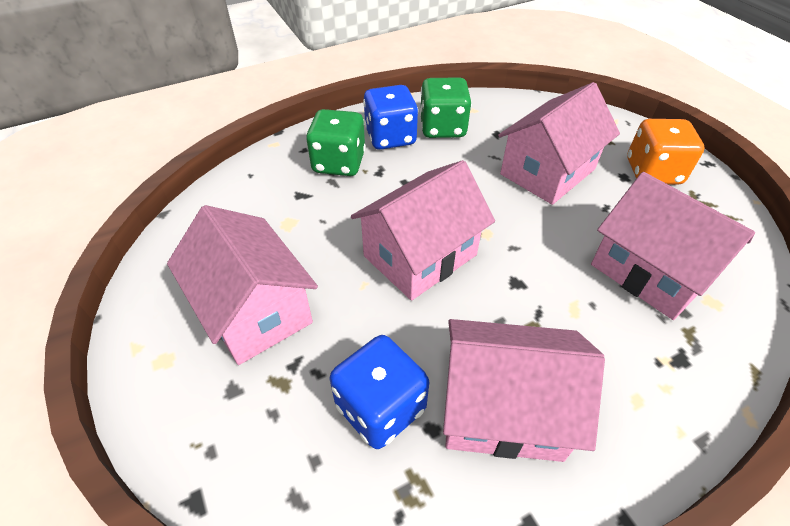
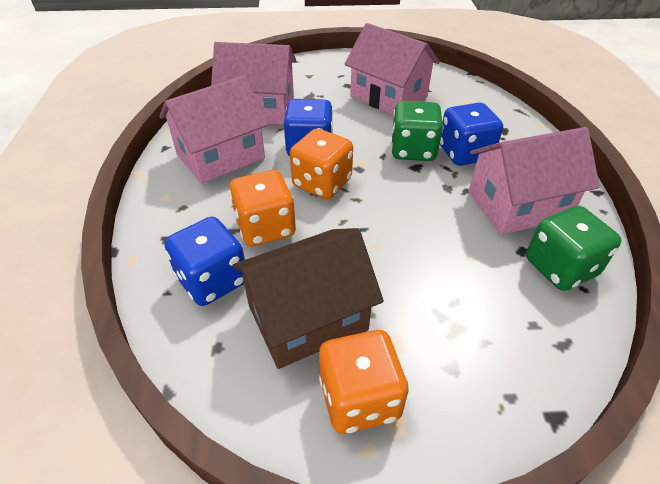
blue dice: 2 -> 3
brown house: 0 -> 1
orange dice: 1 -> 3
pink house: 5 -> 4

